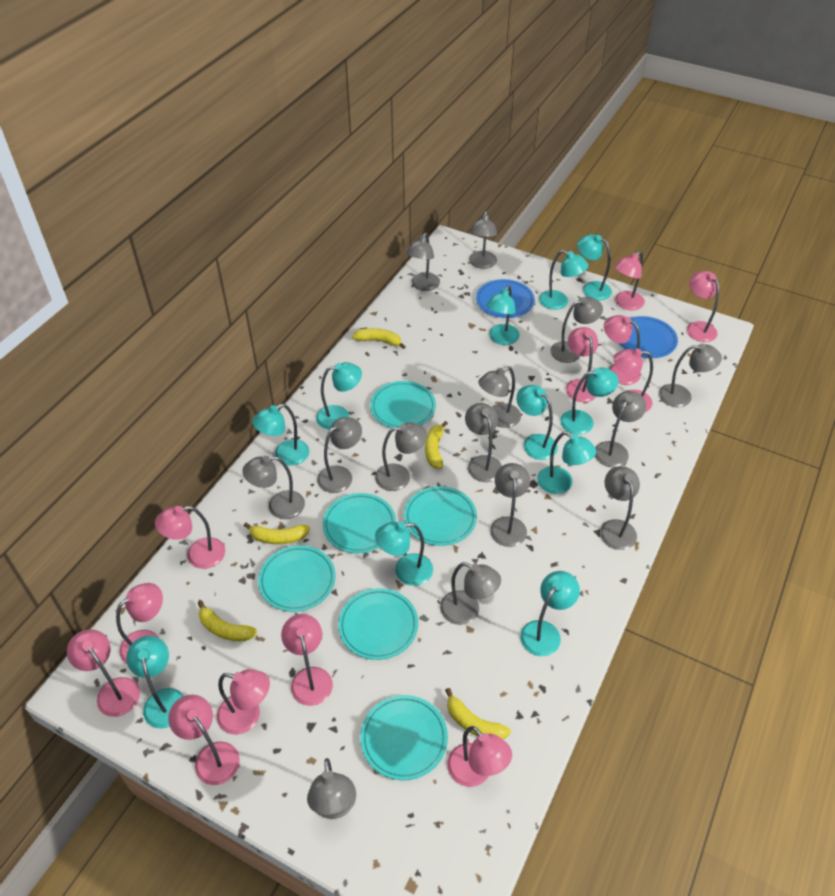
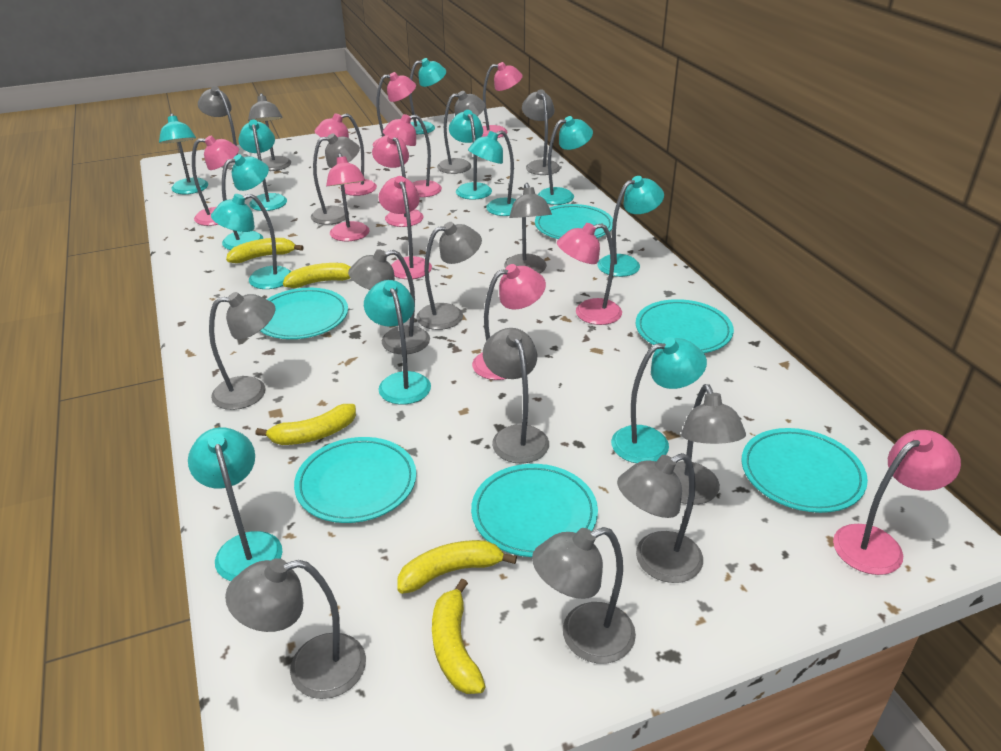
blue plate: 2 -> 0
pink lamp: 12 -> 11
turquoise lamp: 11 -> 12

